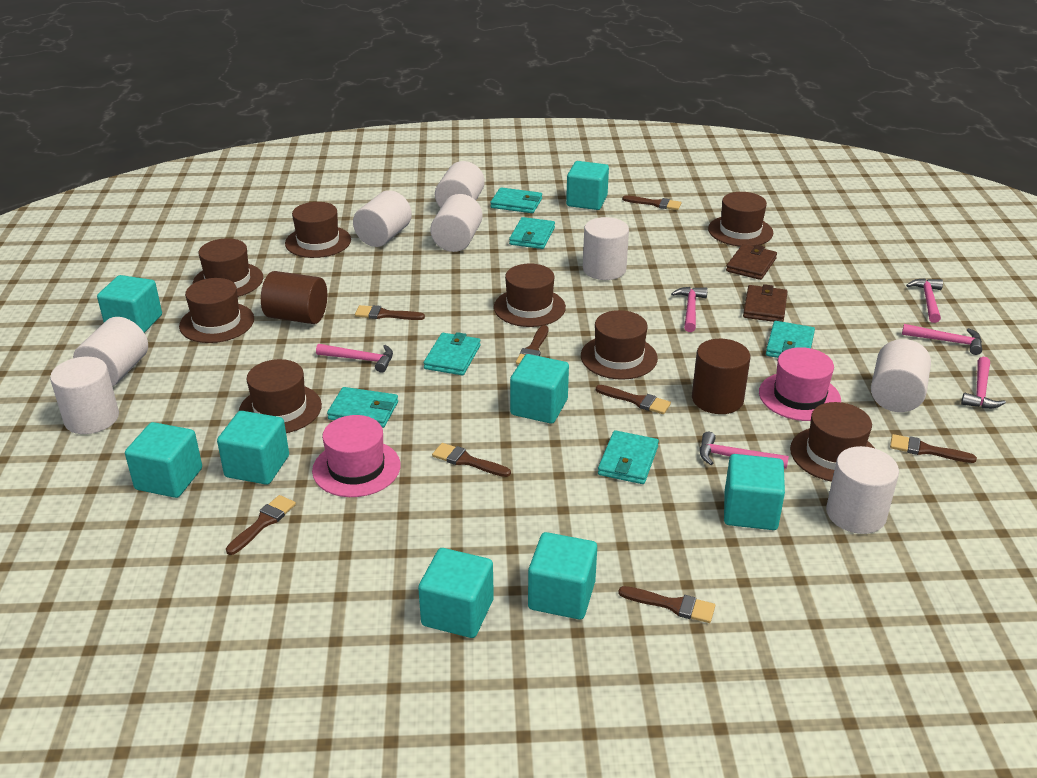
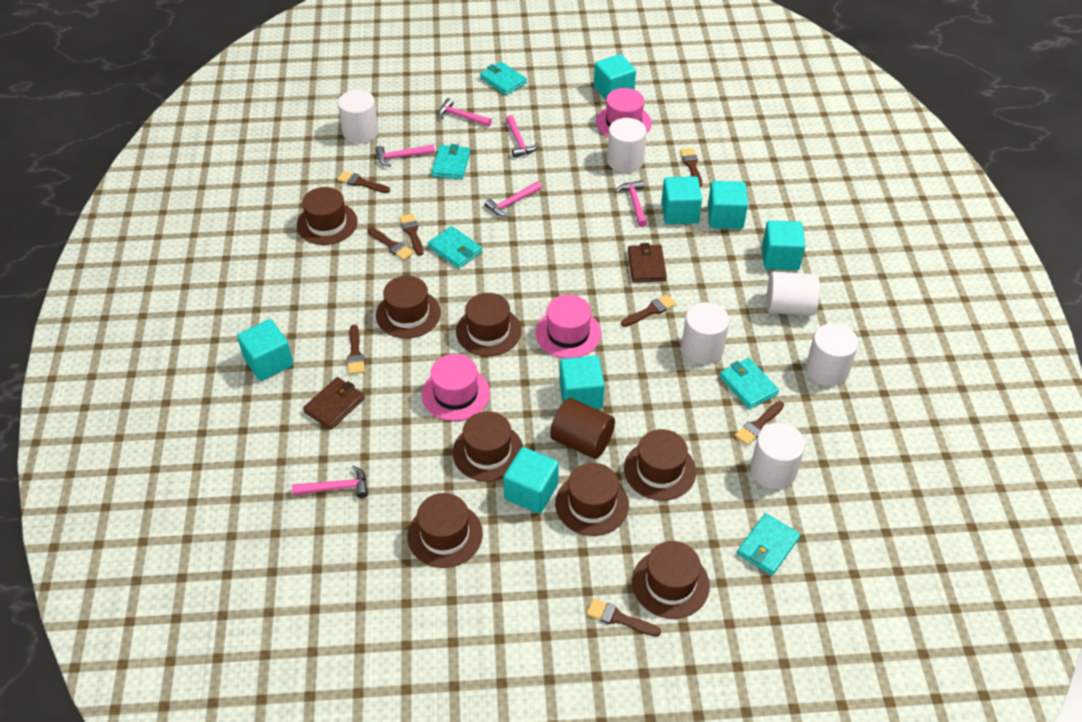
brown cylinder: 2 -> 1
pink hat: 2 -> 3
turquoise cube: 8 -> 7
turquoise wallet: 6 -> 5
white cylinder: 8 -> 6

